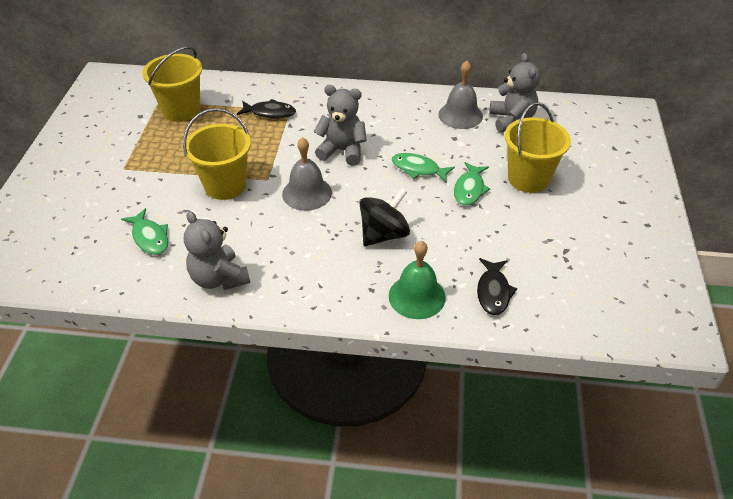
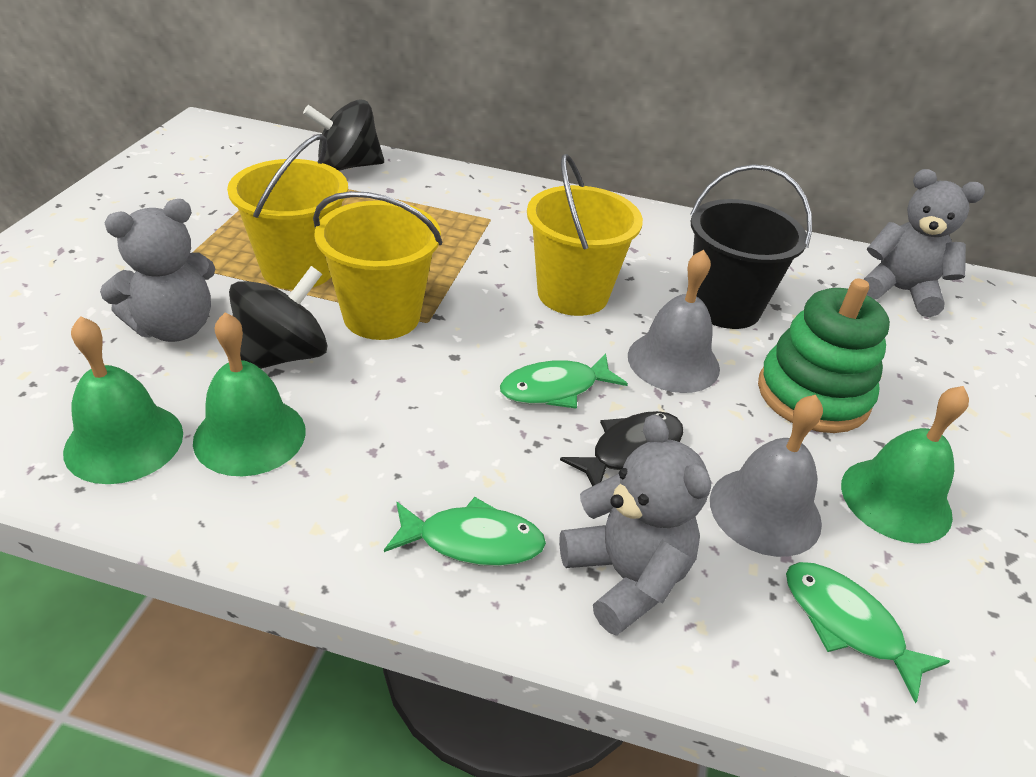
black bucket: 0 -> 1
black fish: 2 -> 1
black spinning top: 1 -> 2
green bell: 1 -> 3
green stacking toy: 0 -> 1

